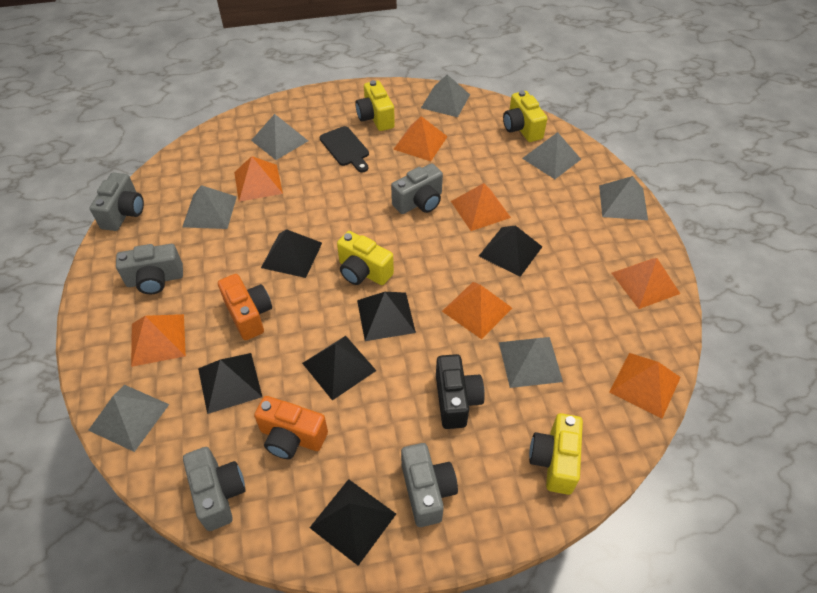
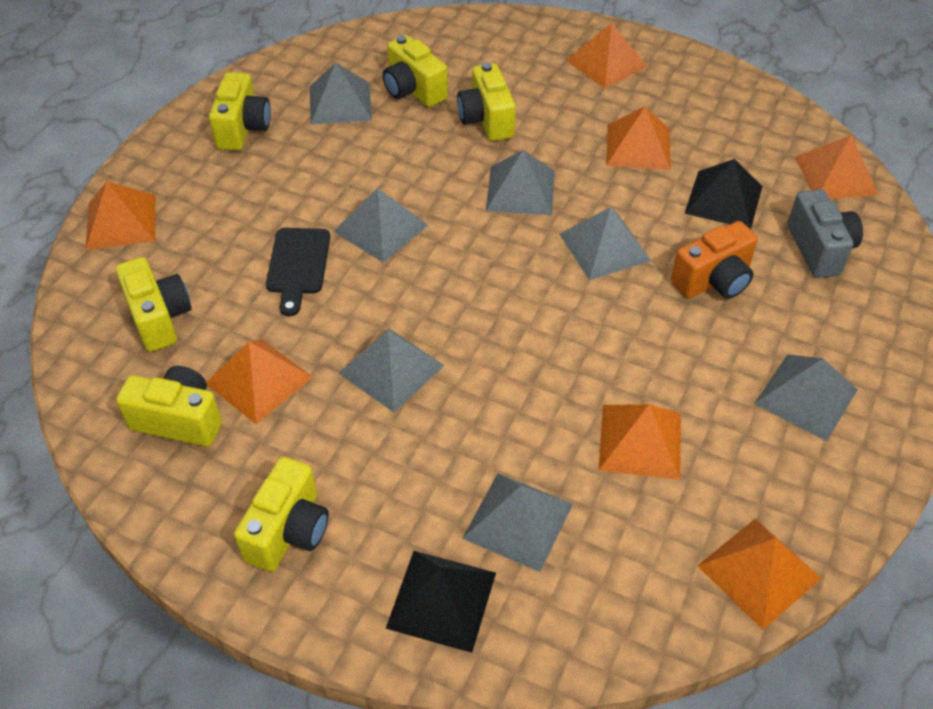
black camera: 1 -> 0
black pyramid: 6 -> 2
grey camera: 5 -> 1
orange camera: 2 -> 1
yellow camera: 4 -> 6

